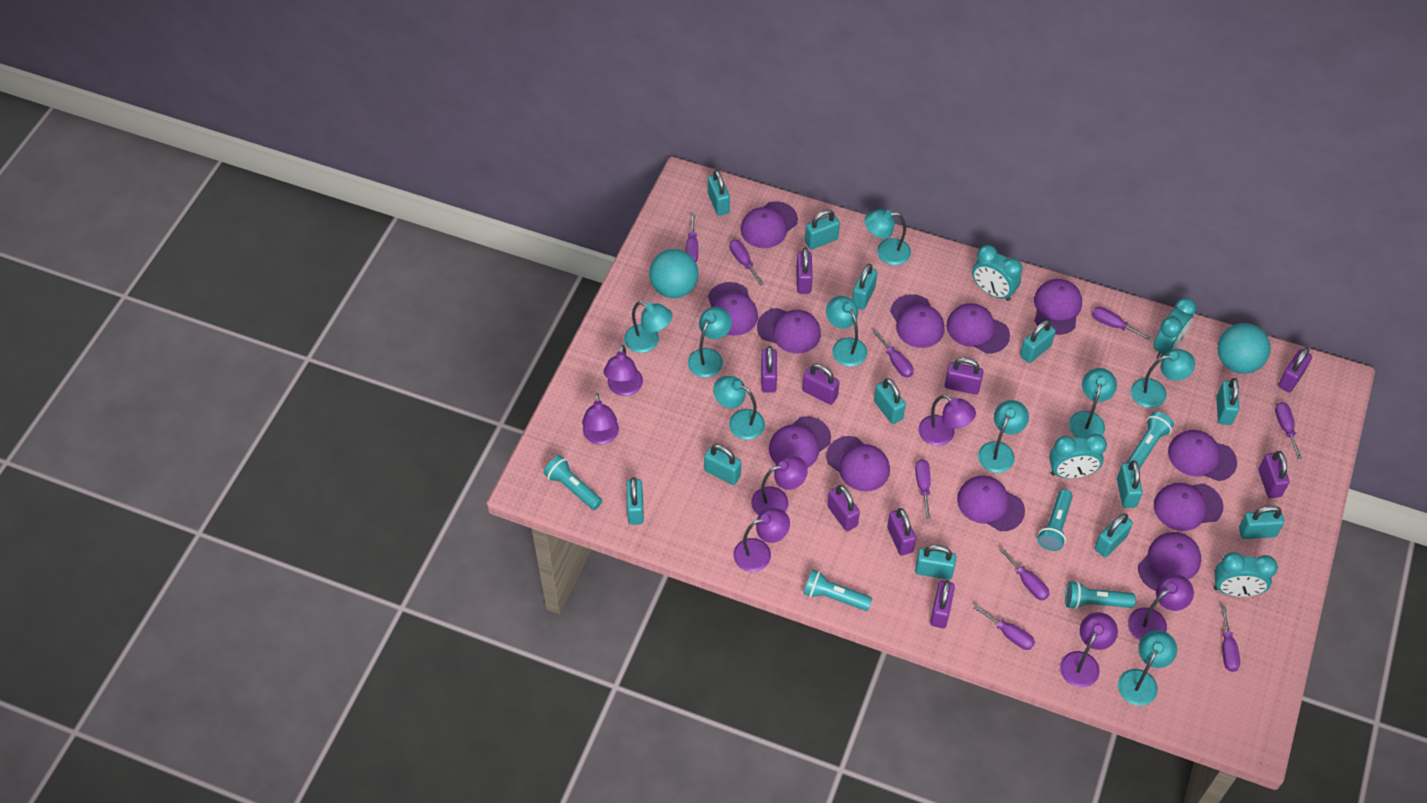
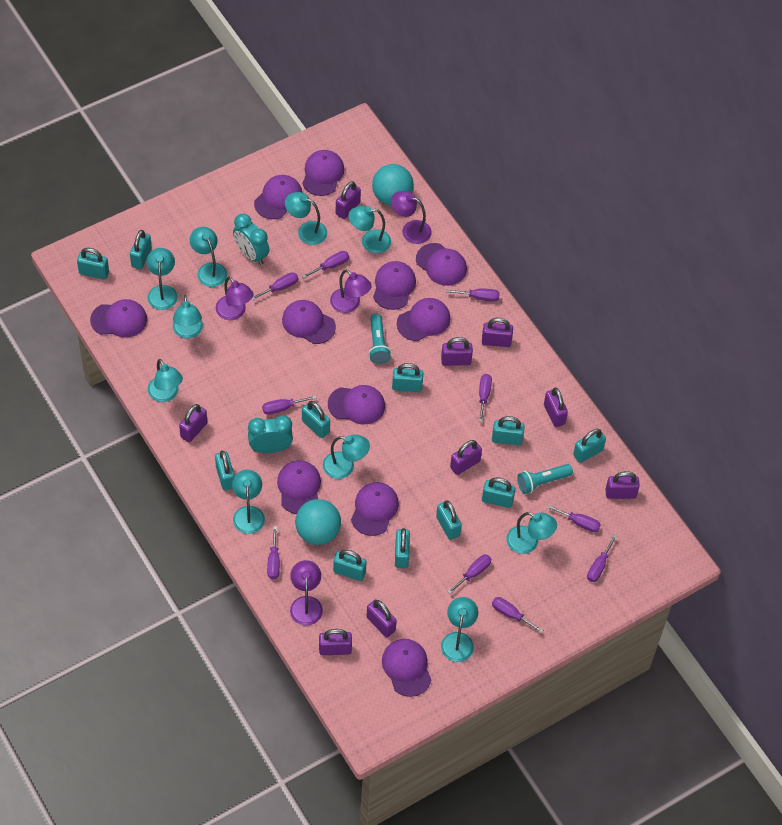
purple cap: 12 -> 11
purple lamp: 7 -> 4
purple screwdriver: 9 -> 10
turquoise clock: 4 -> 2
turquoise flashlight: 5 -> 2
turquoise lamp: 9 -> 10
turquoise padlock: 12 -> 11

